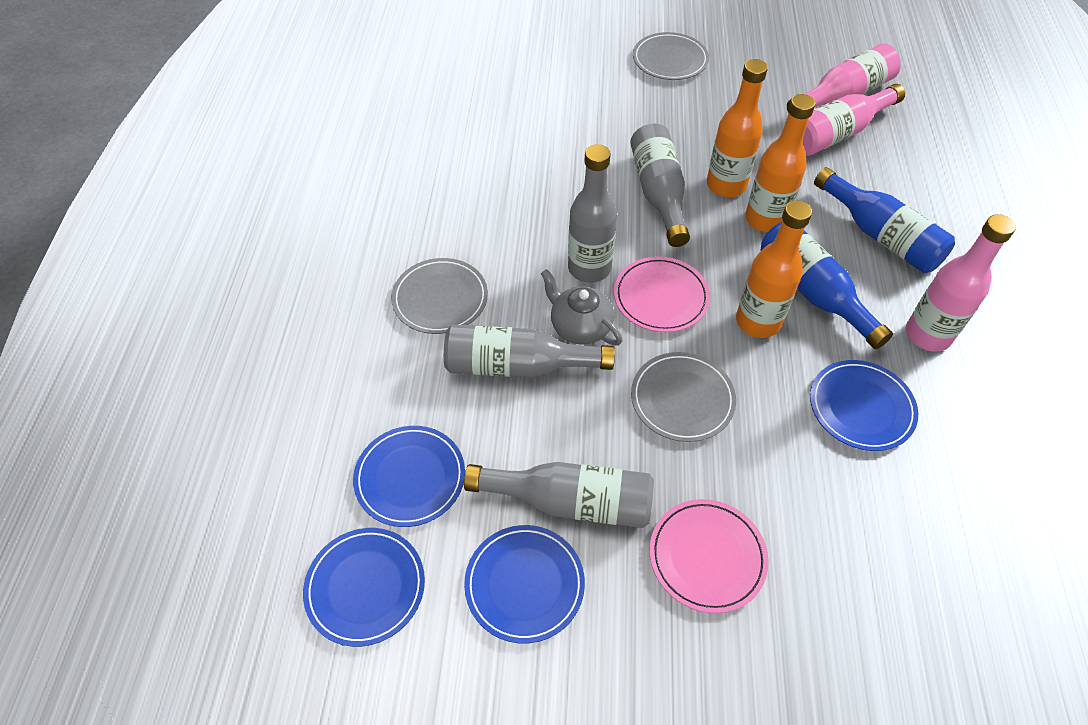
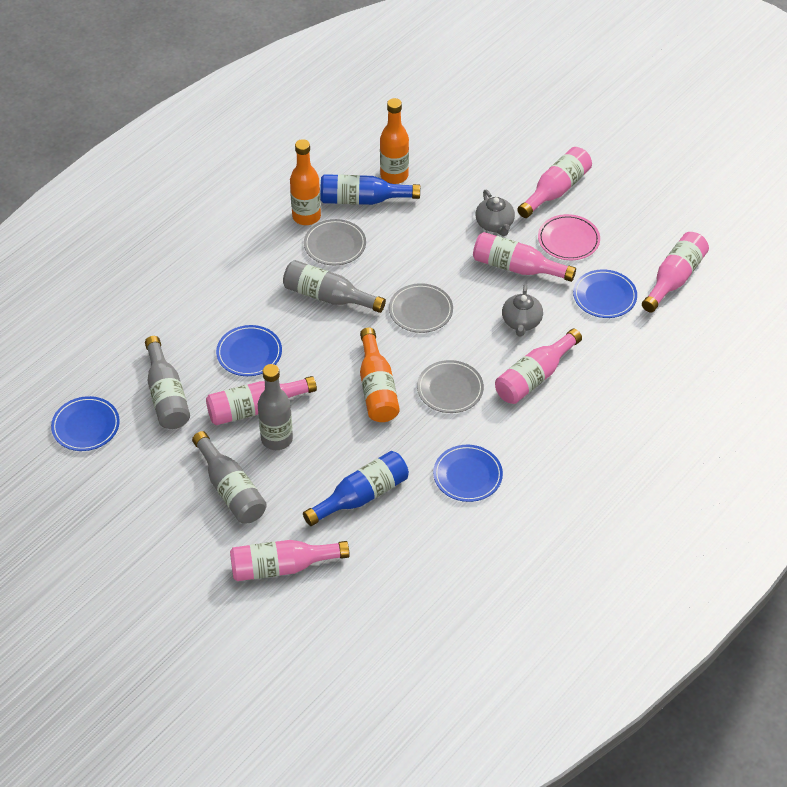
grey teapot: 1 -> 2
pink bottle: 3 -> 6
pink plate: 2 -> 1

